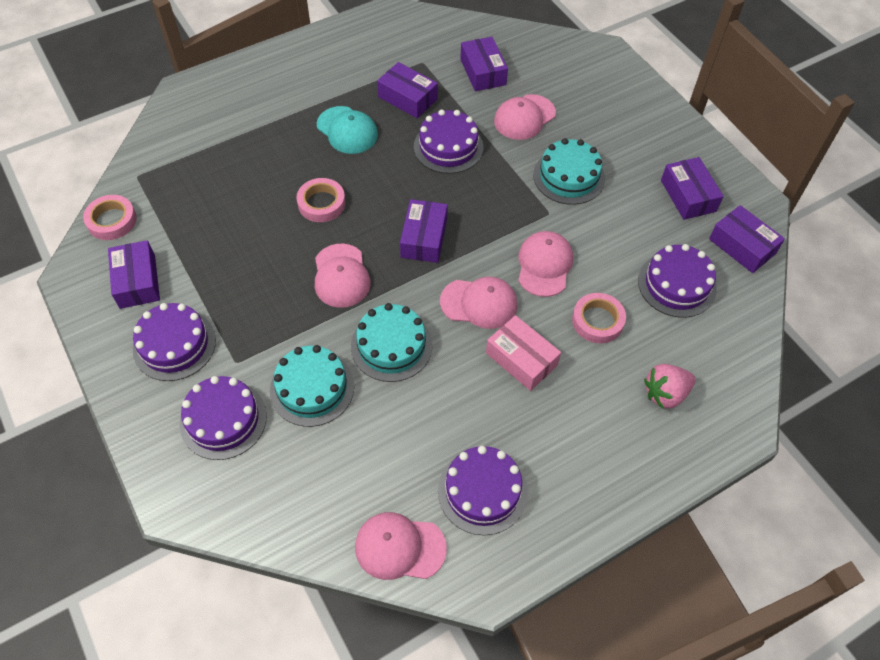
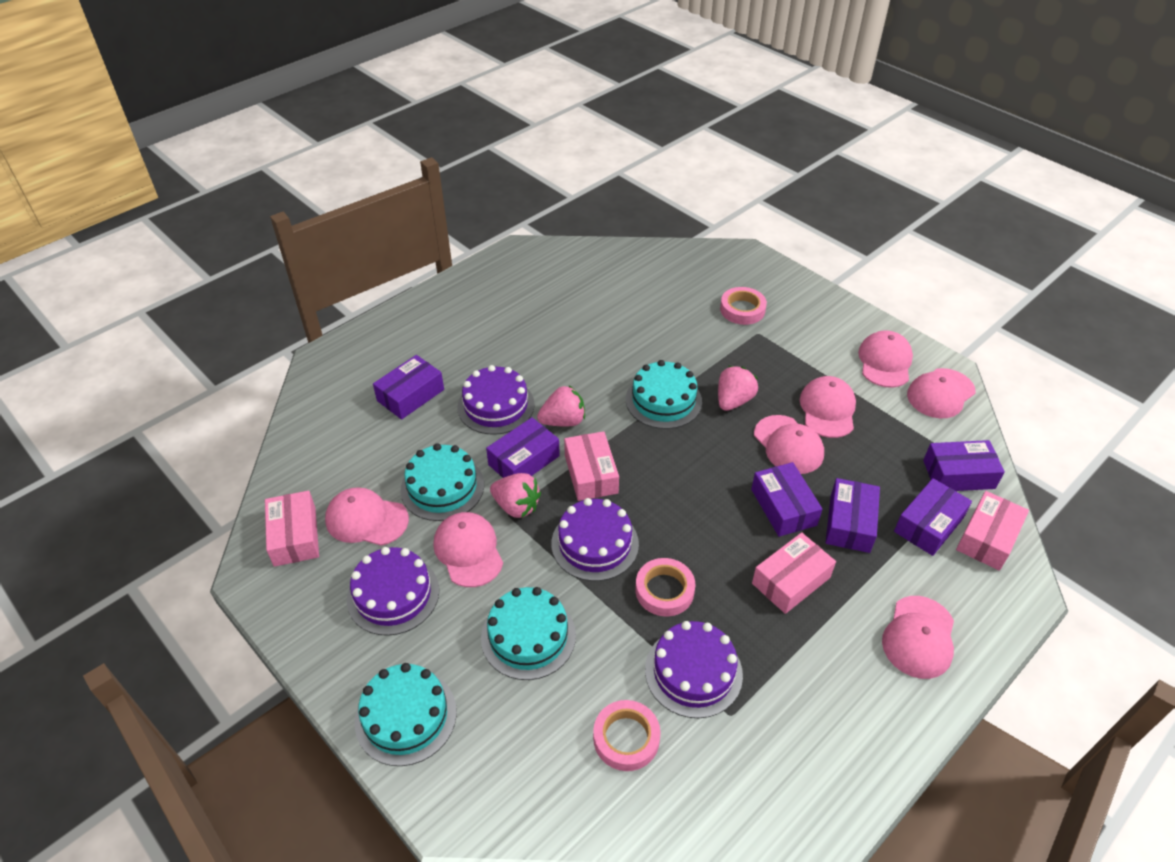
pink box: 1 -> 4
pink cap: 5 -> 7
pink strawberry: 1 -> 3
purple cake: 5 -> 4
turquoise cake: 3 -> 4
turquoise cap: 1 -> 0

